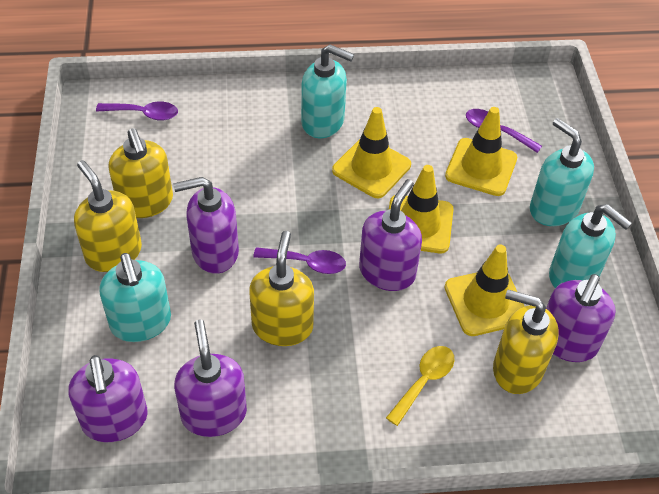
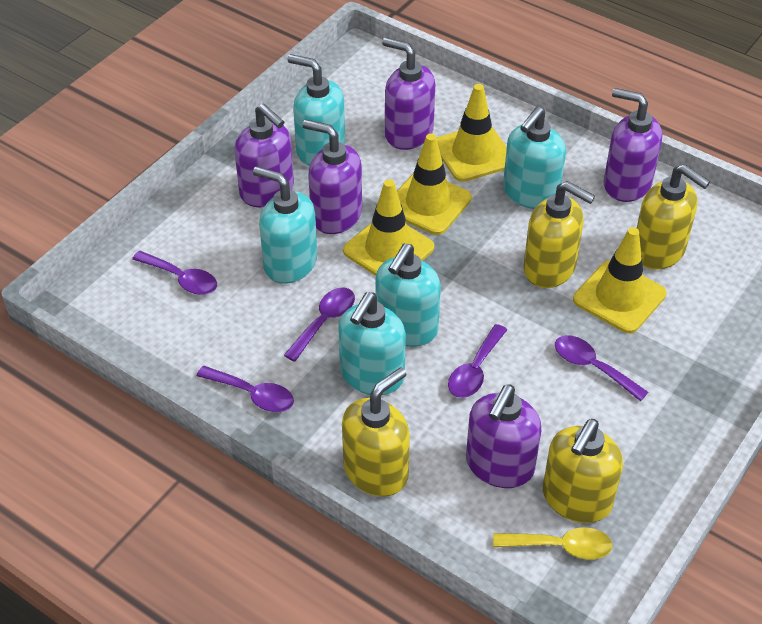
purple spoon: 3 -> 5
turquoise soap dispenser: 4 -> 5

